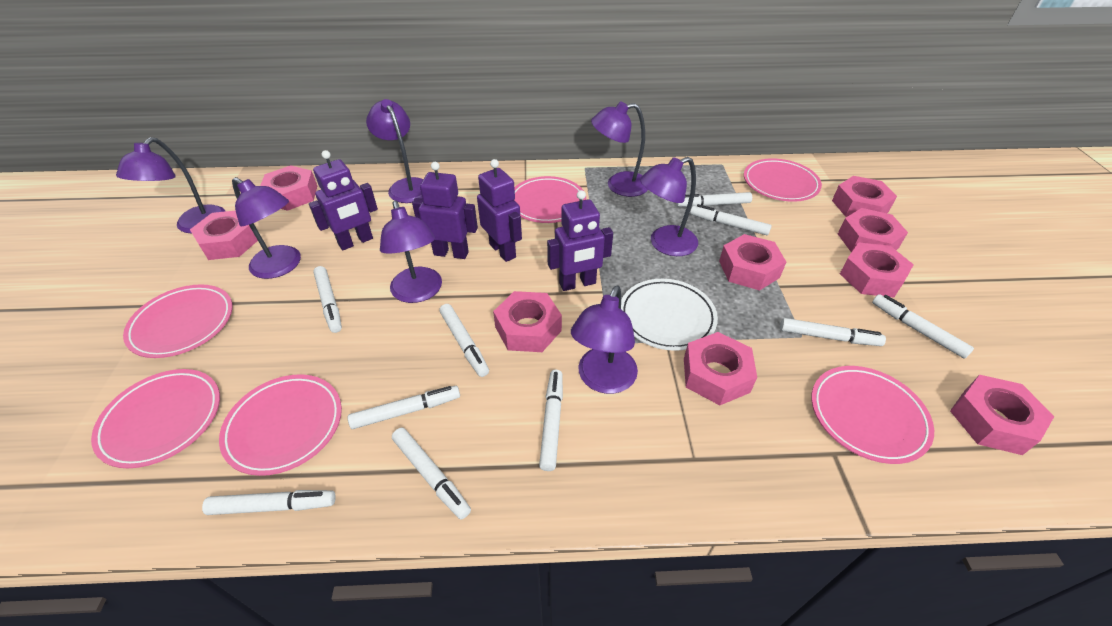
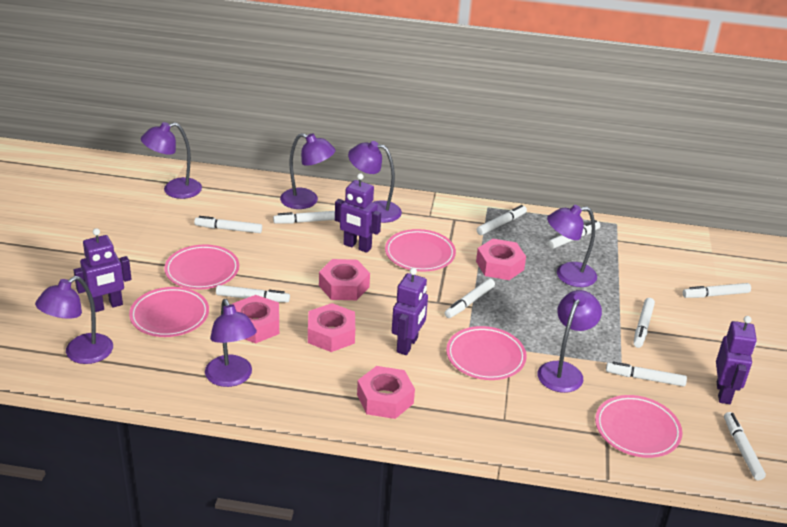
pink nut: 9 -> 5
pink plate: 6 -> 5
white plate: 1 -> 0

